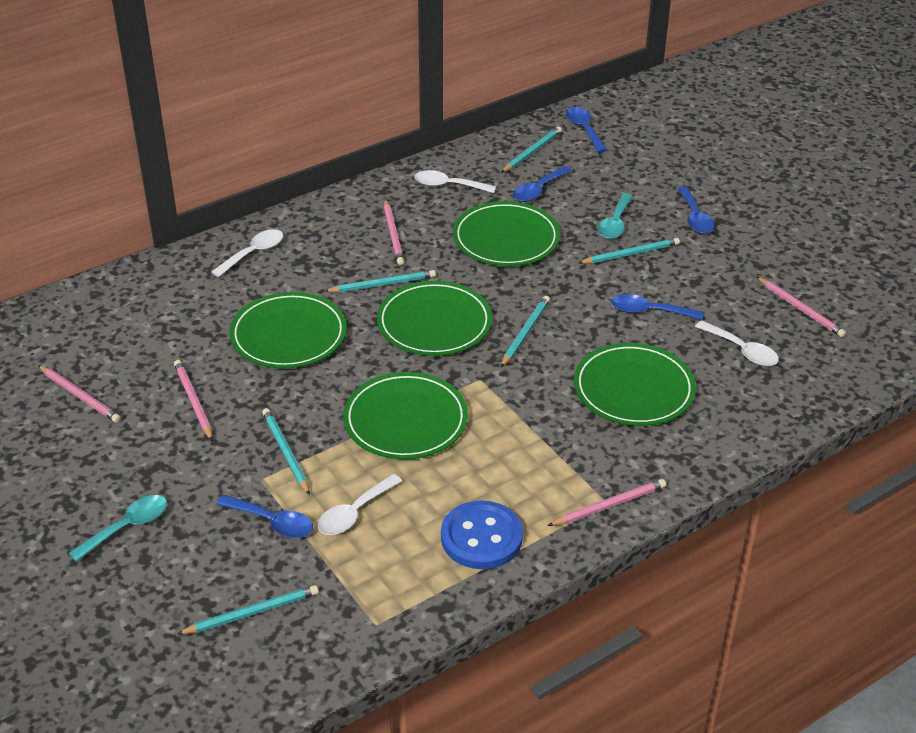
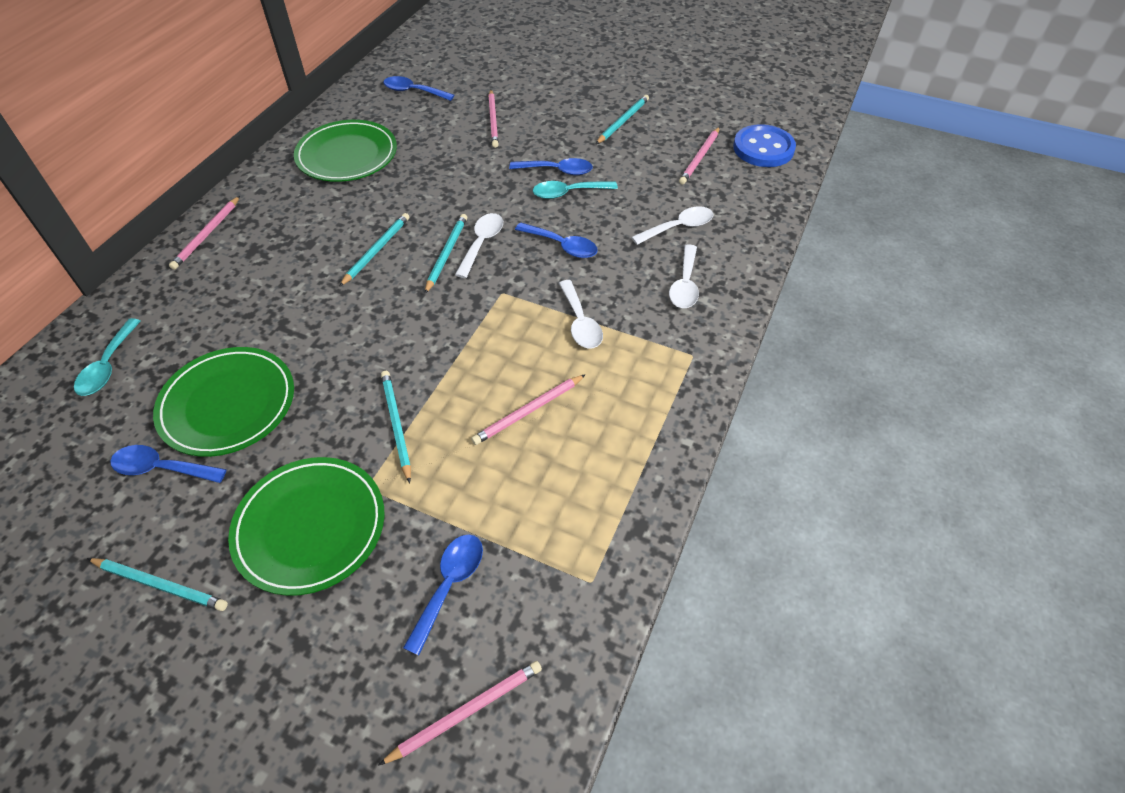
green plate: 5 -> 3
turquoise pencil: 6 -> 5

